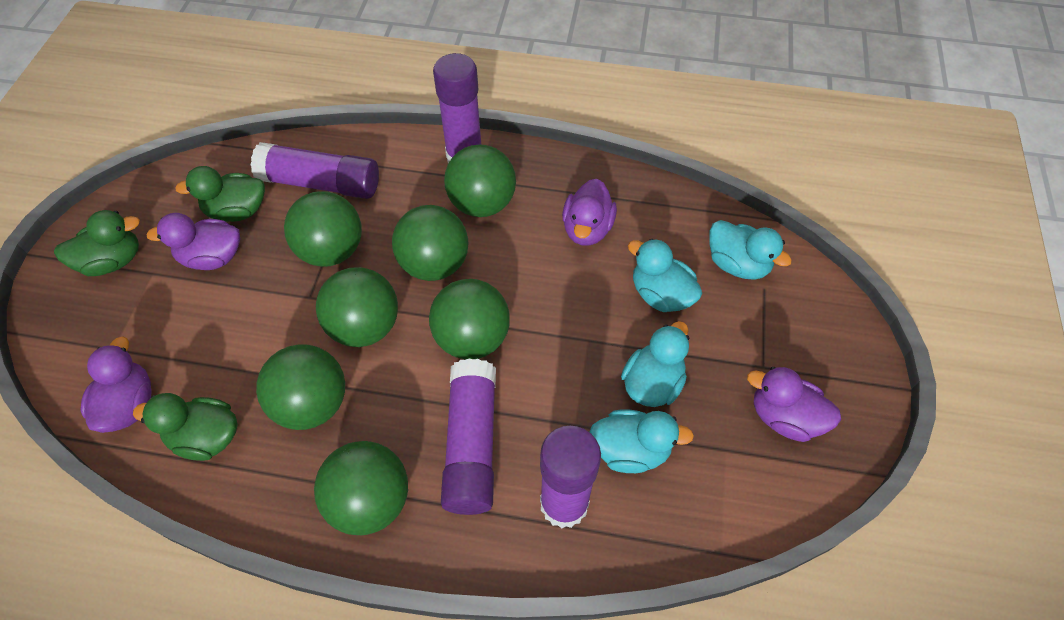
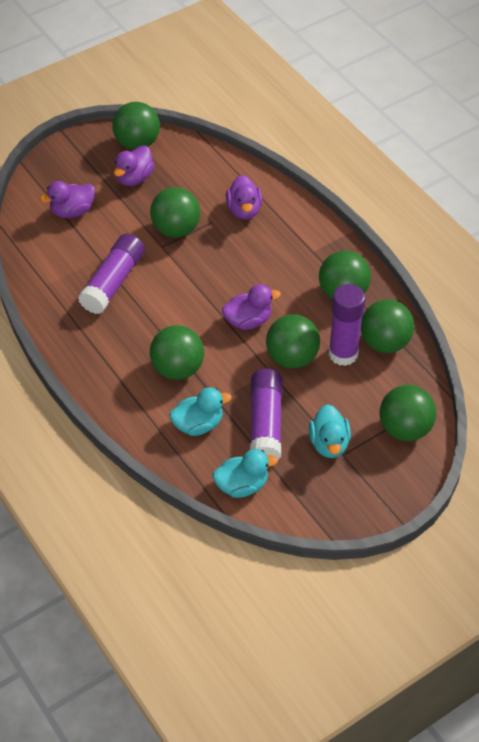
green duck: 3 -> 0
purple glue stick: 4 -> 3
turquoise duck: 4 -> 3

